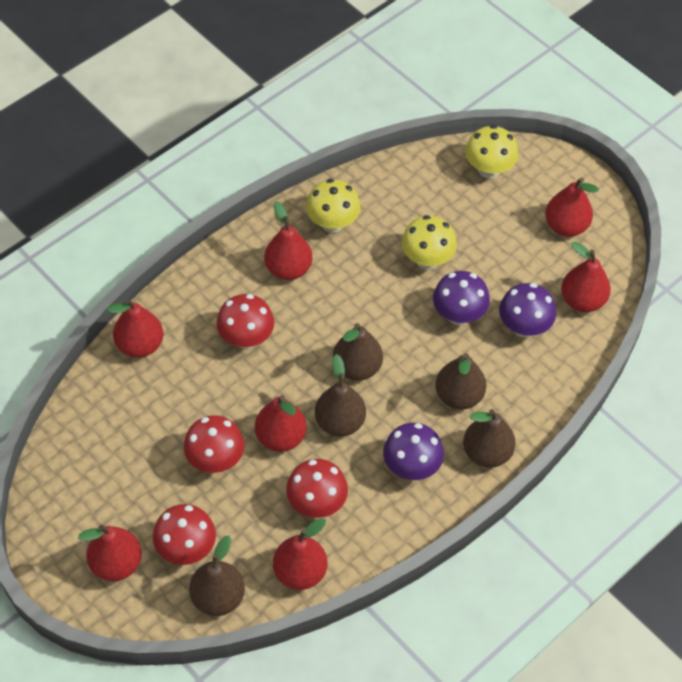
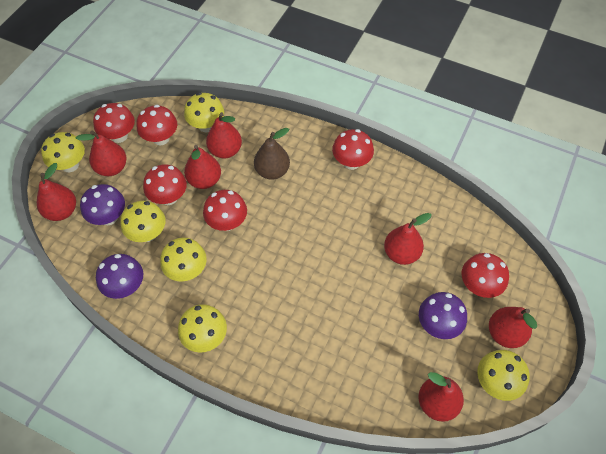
brown pear: 5 -> 1
red mushroom: 4 -> 6
yellow mushroom: 3 -> 6

